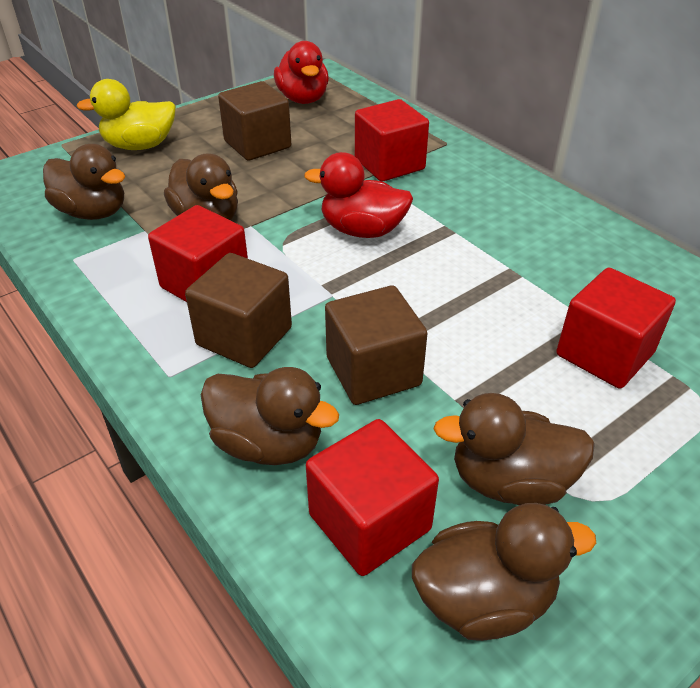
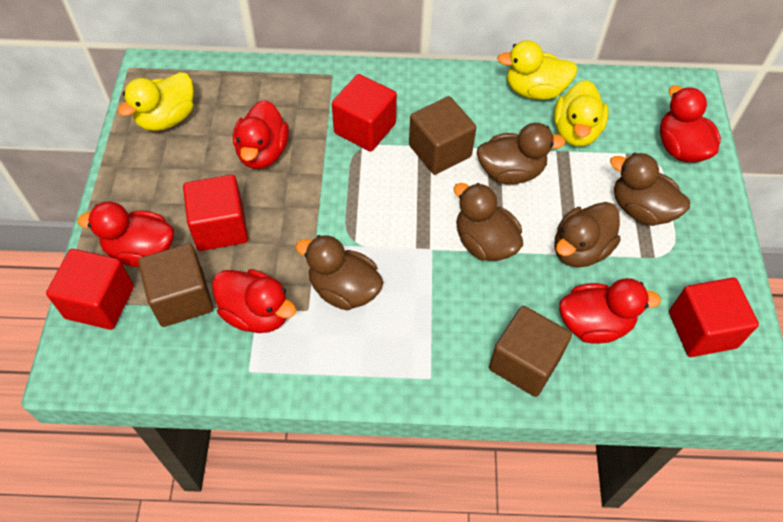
red duck: 2 -> 5
yellow duck: 1 -> 3

